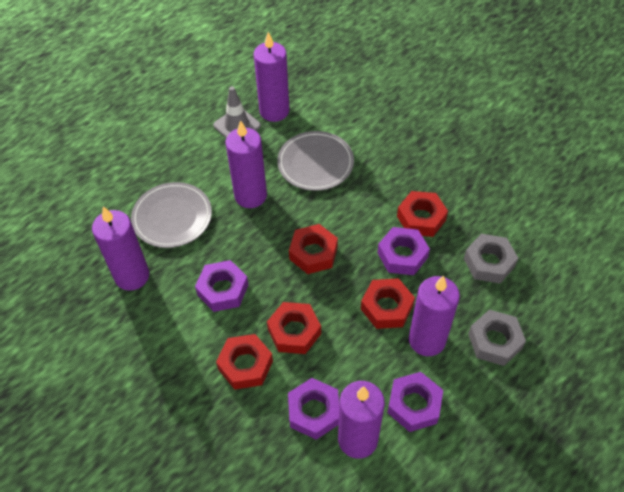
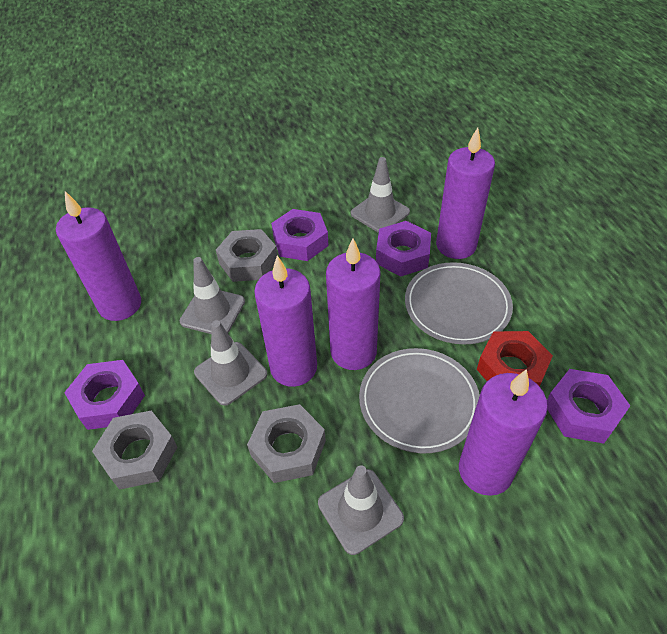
grey nut: 2 -> 3
grey traffic cone: 1 -> 4
red nut: 5 -> 1

